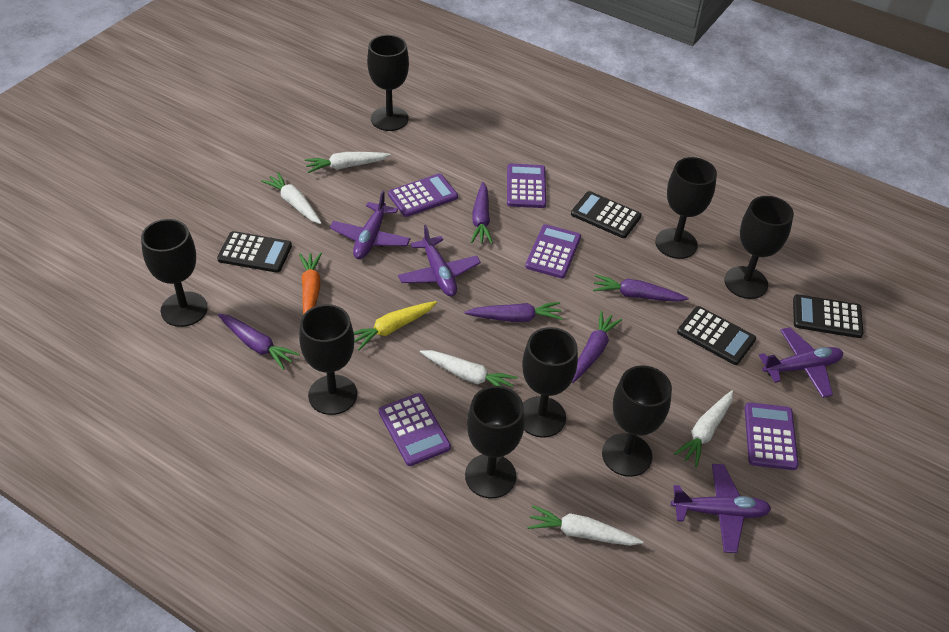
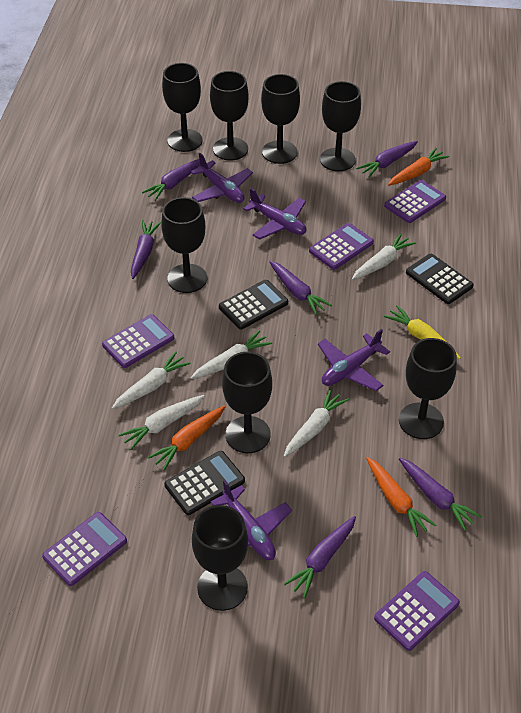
black calculator: 4 -> 3
orange carrot: 1 -> 3
purple carrot: 5 -> 6

